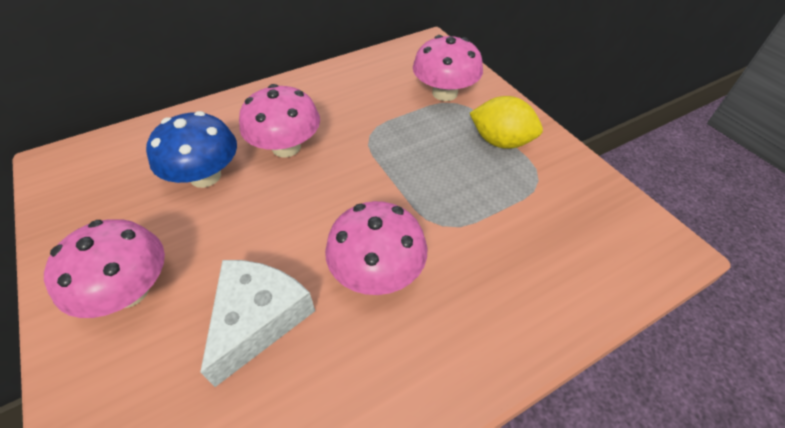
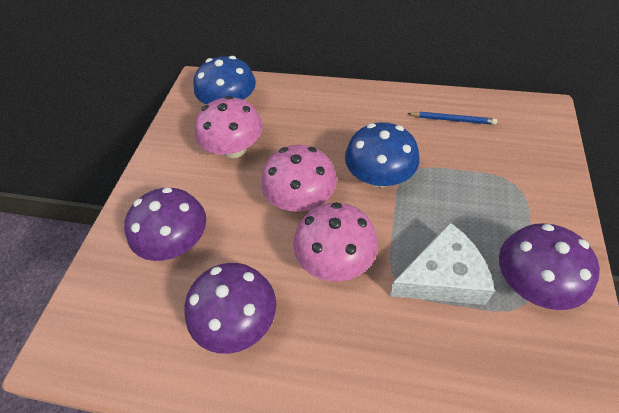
blue mushroom: 1 -> 2
blue pencil: 0 -> 1
pink mushroom: 4 -> 3
purple mushroom: 0 -> 3
yellow lemon: 1 -> 0

